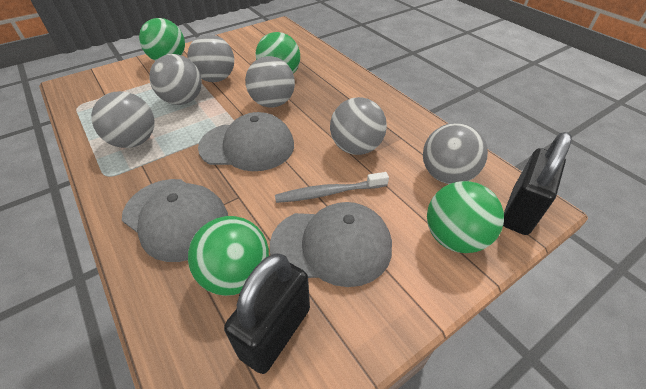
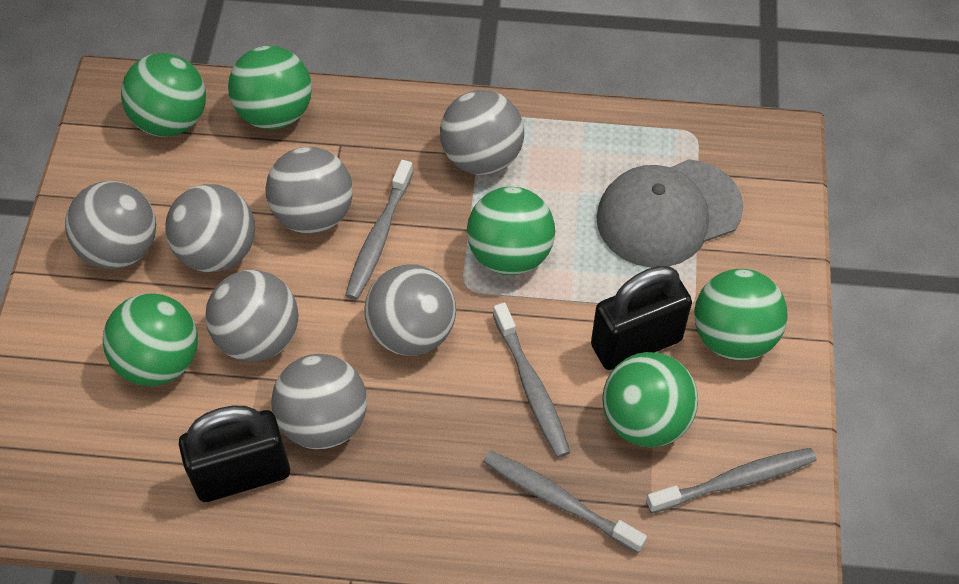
green ball: 4 -> 6
grey ball: 6 -> 7
grey cap: 3 -> 1
grey toothbrush: 1 -> 4

